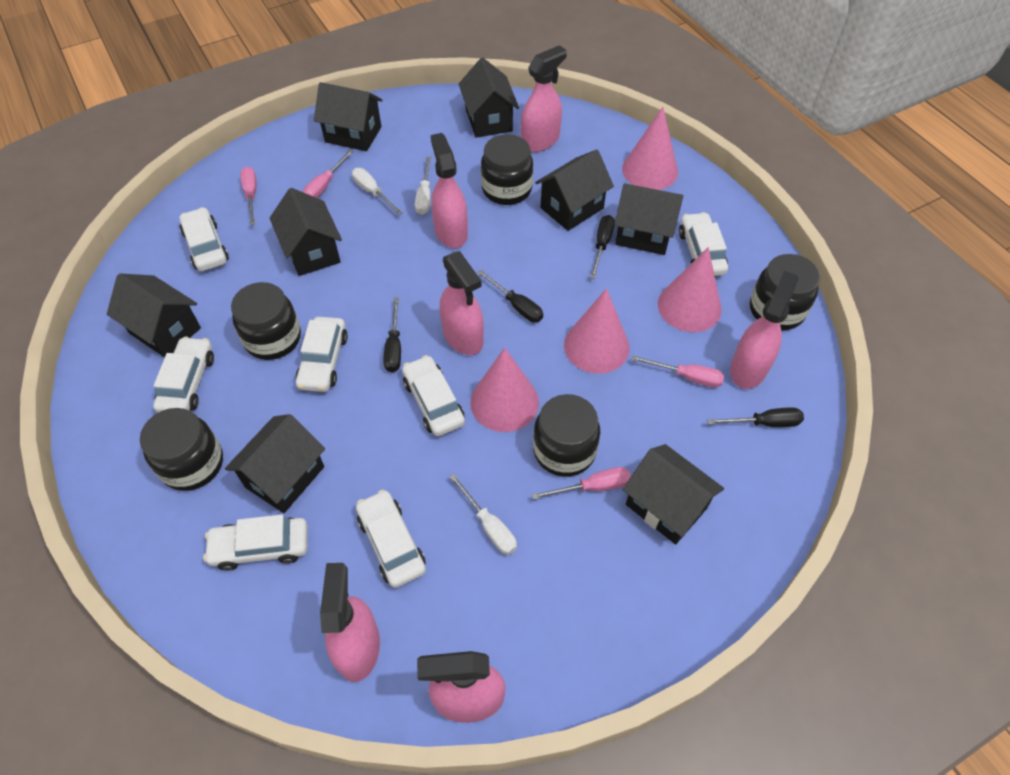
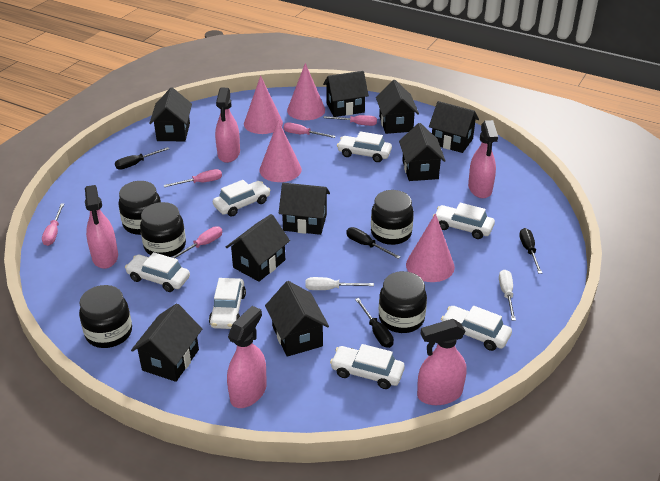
black house: 8 -> 9
pink screwdriver: 4 -> 5
pink spray bottle: 6 -> 5
white screwdriver: 3 -> 2

